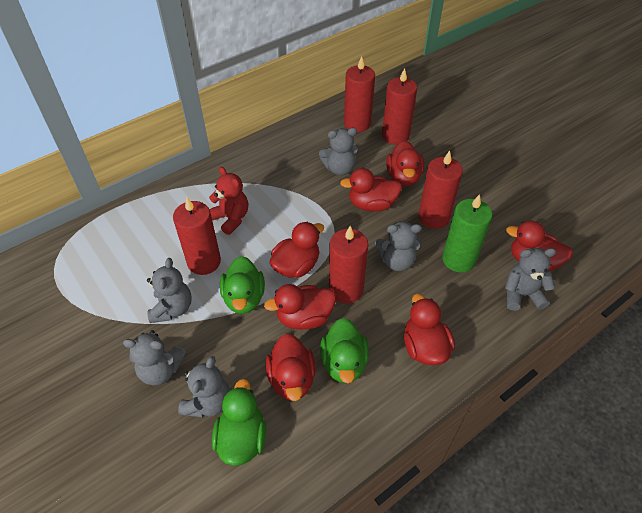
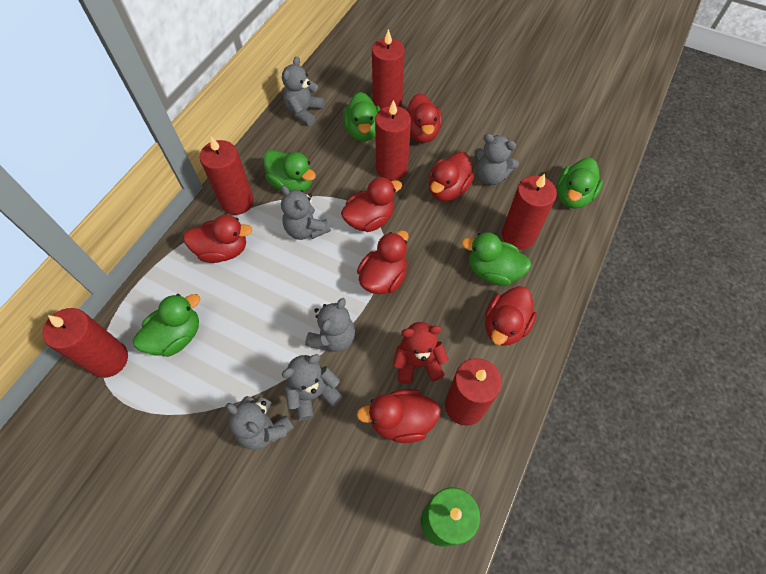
green duck: 3 -> 5
red candle: 5 -> 6

